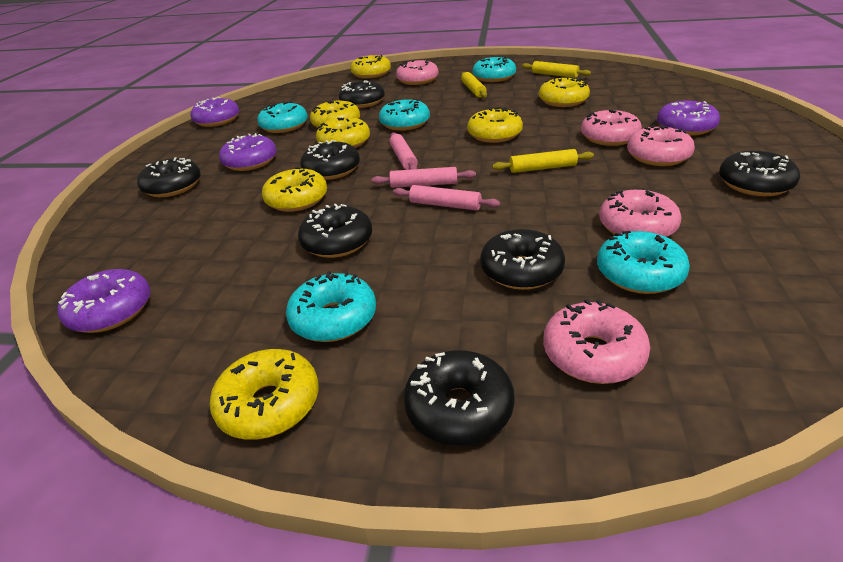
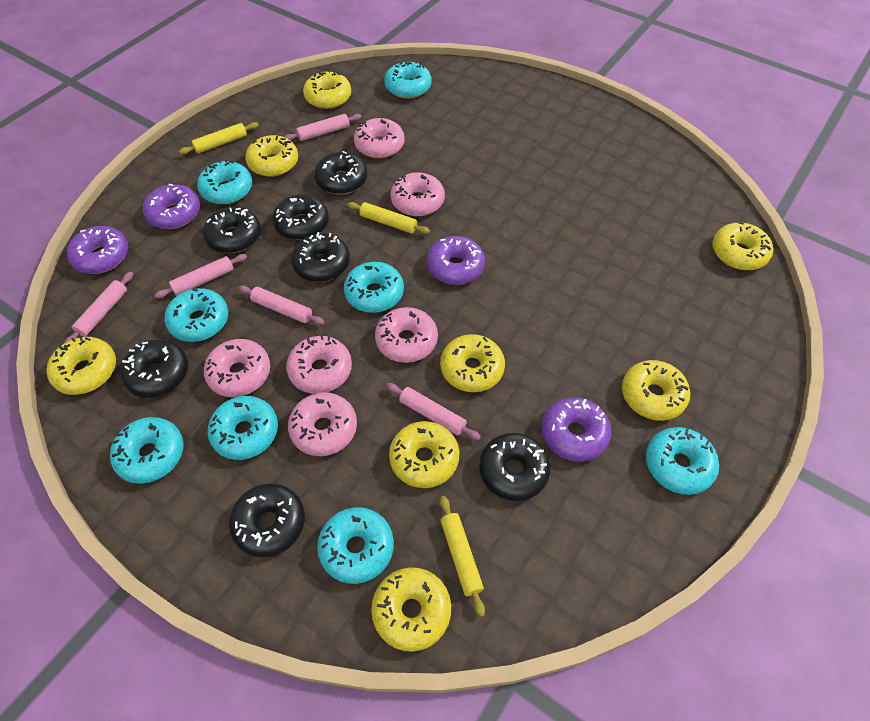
pink donut: 5 -> 6
pink rolling pin: 3 -> 5
turquoise donut: 5 -> 8
yellow donut: 7 -> 8

